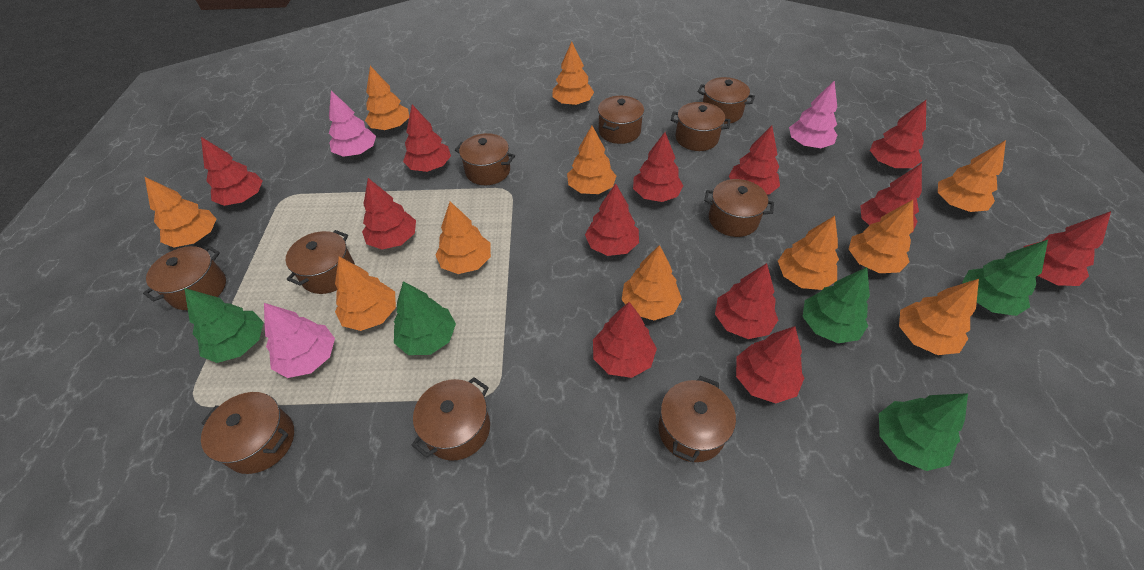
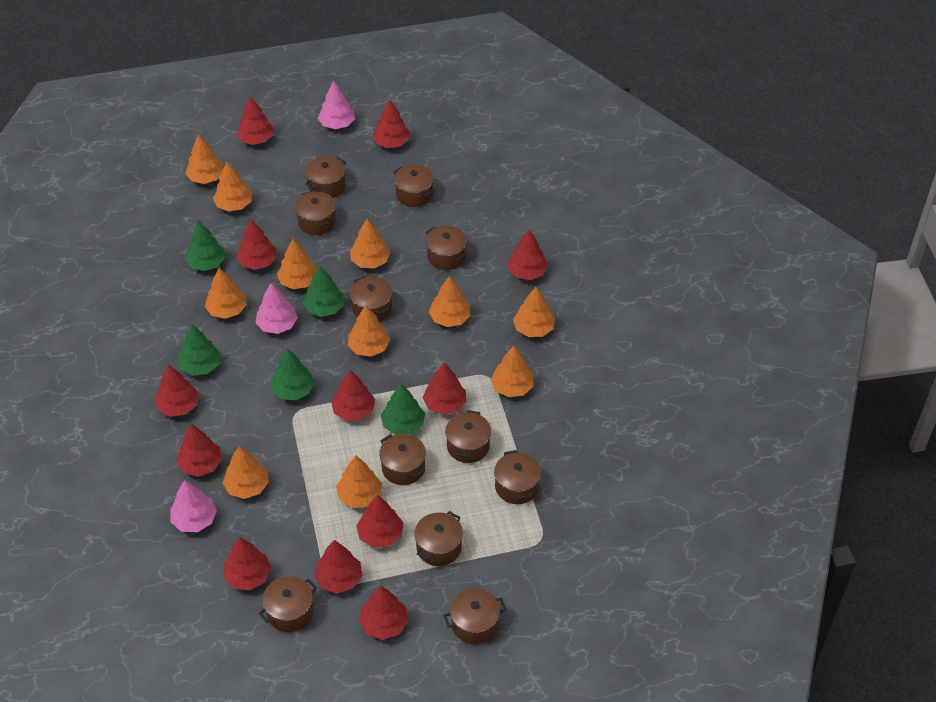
brown pot: 10 -> 11

